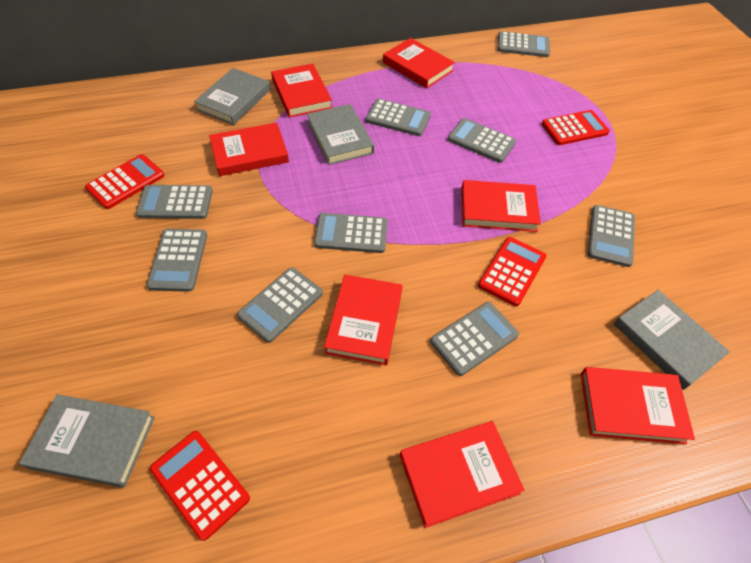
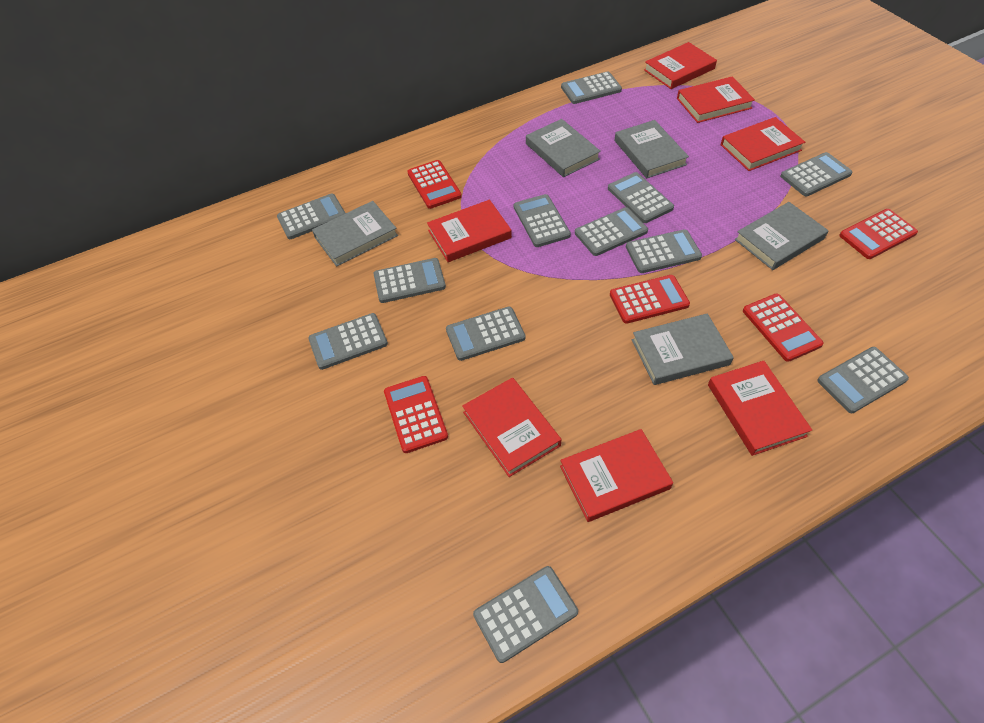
grey book: 4 -> 5
grey calculator: 9 -> 12
red calculator: 4 -> 5

